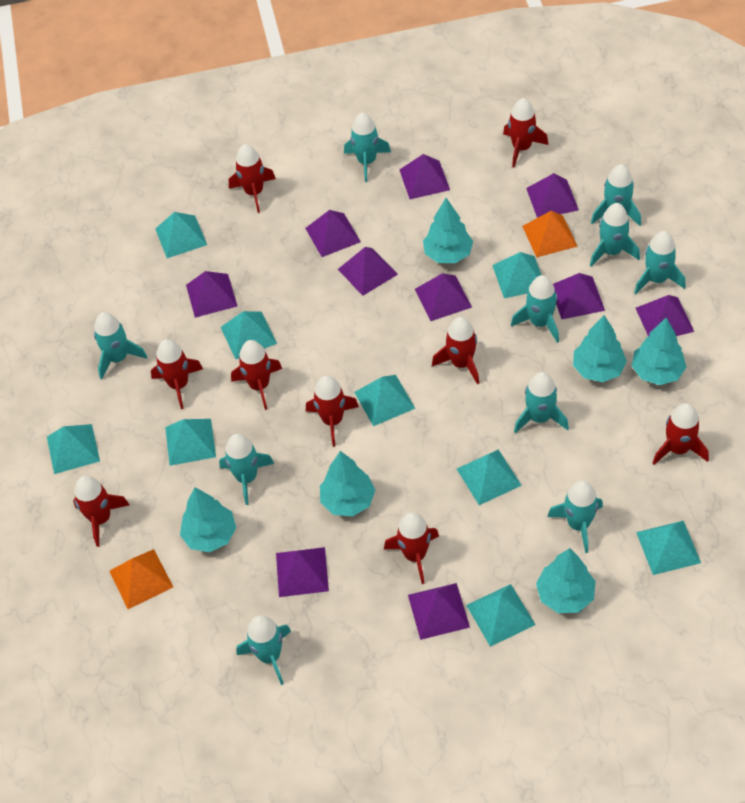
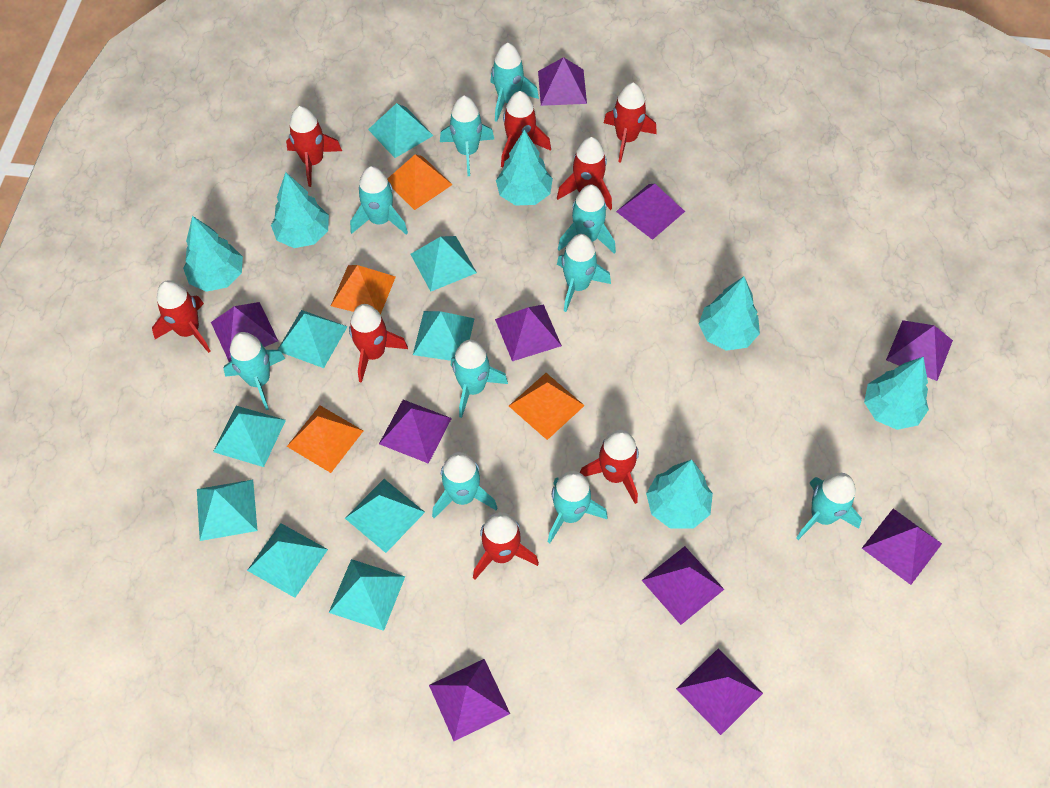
orange pyramid: 2 -> 4
red rocket: 9 -> 8

